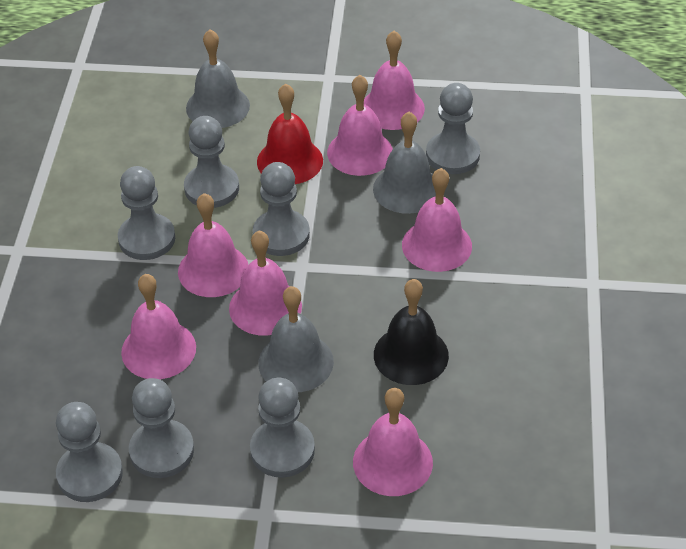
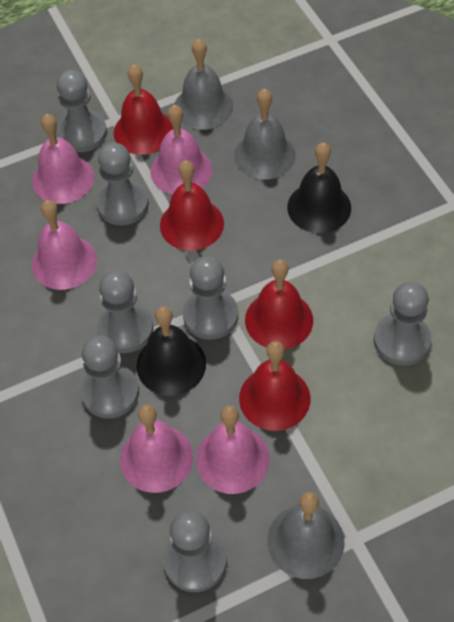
black bell: 1 -> 2
pink bell: 7 -> 5
red bell: 1 -> 4

